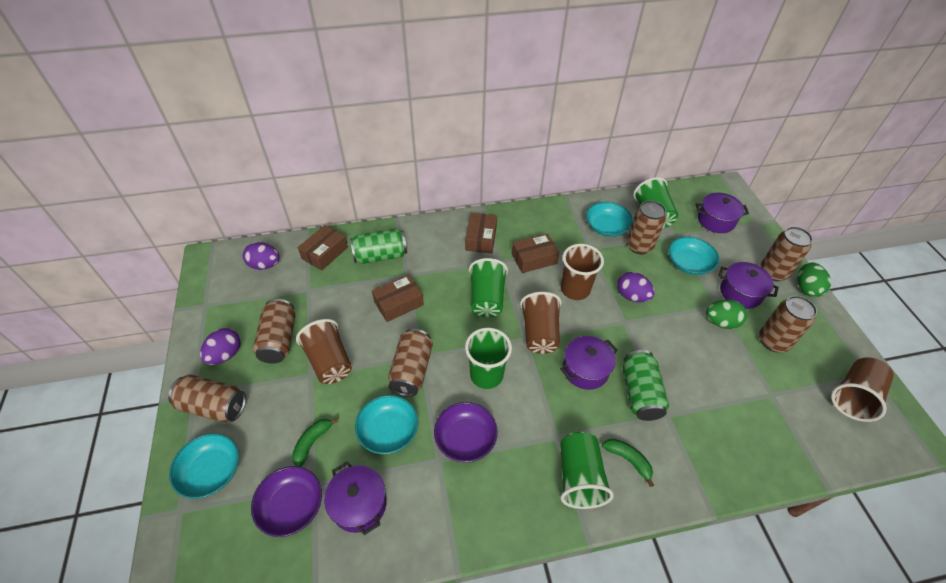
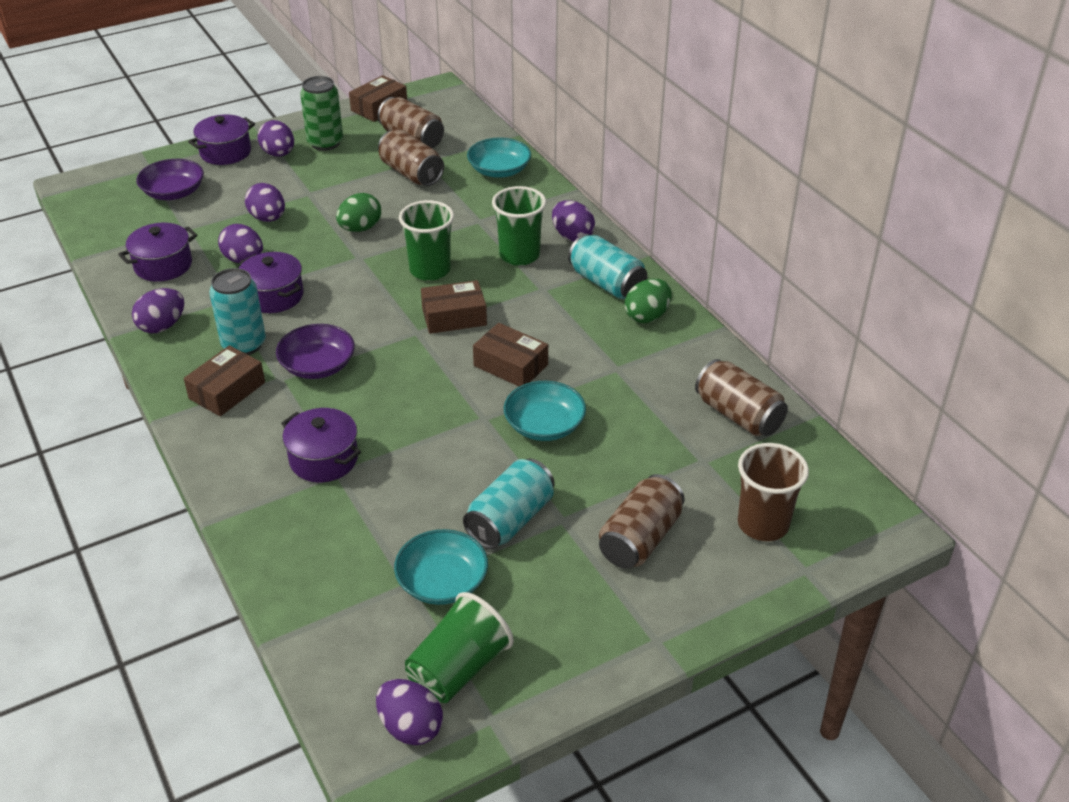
brown can: 6 -> 4
brown cup: 4 -> 1
green banana: 2 -> 0
green can: 2 -> 1
green cup: 4 -> 3
purple egg: 3 -> 6
turquoise bowl: 4 -> 3
turquoise can: 0 -> 3

